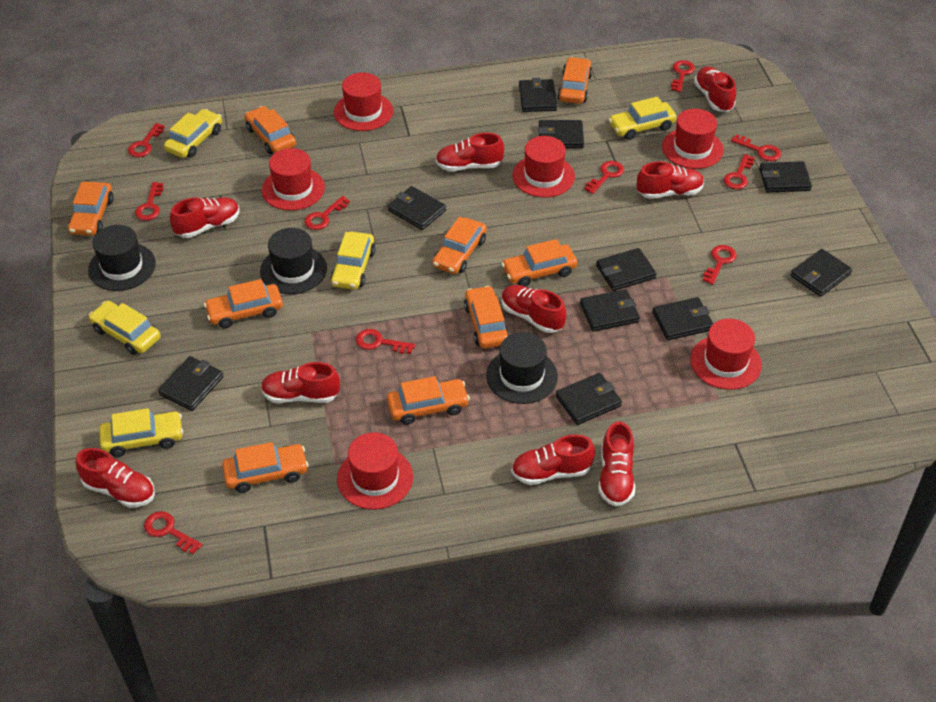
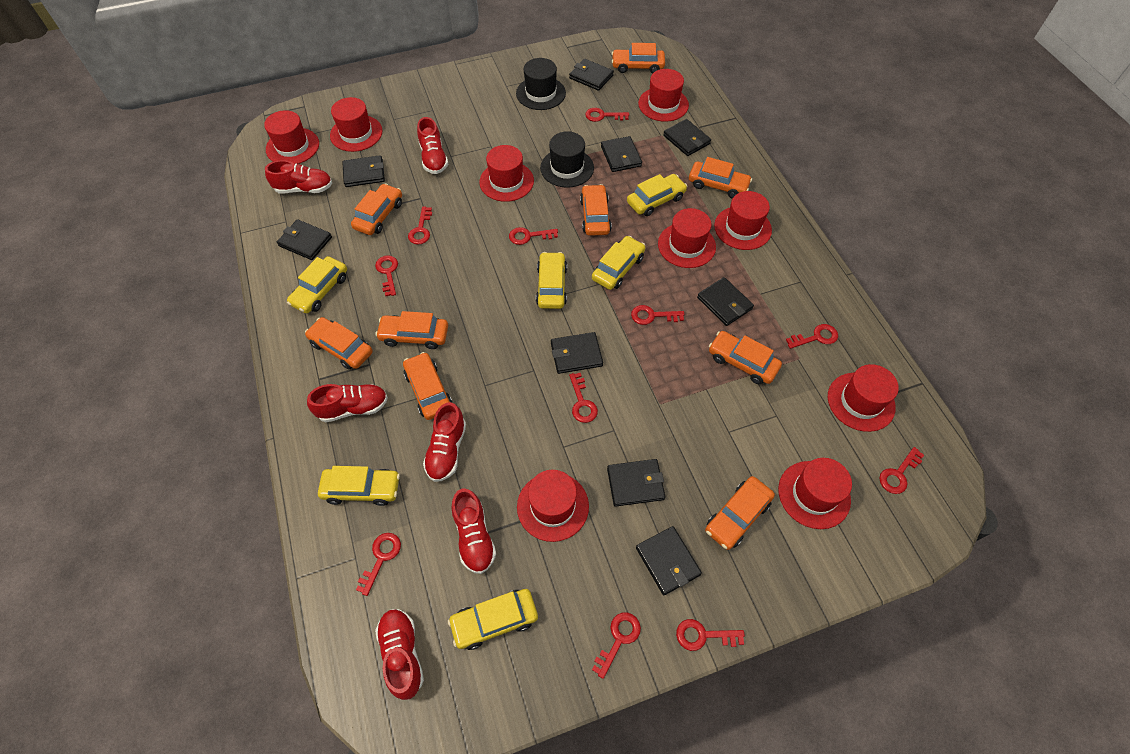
black hat: 3 -> 2
black wallet: 10 -> 9
red hat: 6 -> 9
red key: 10 -> 11
red shoe: 9 -> 6
yellow car: 5 -> 6

